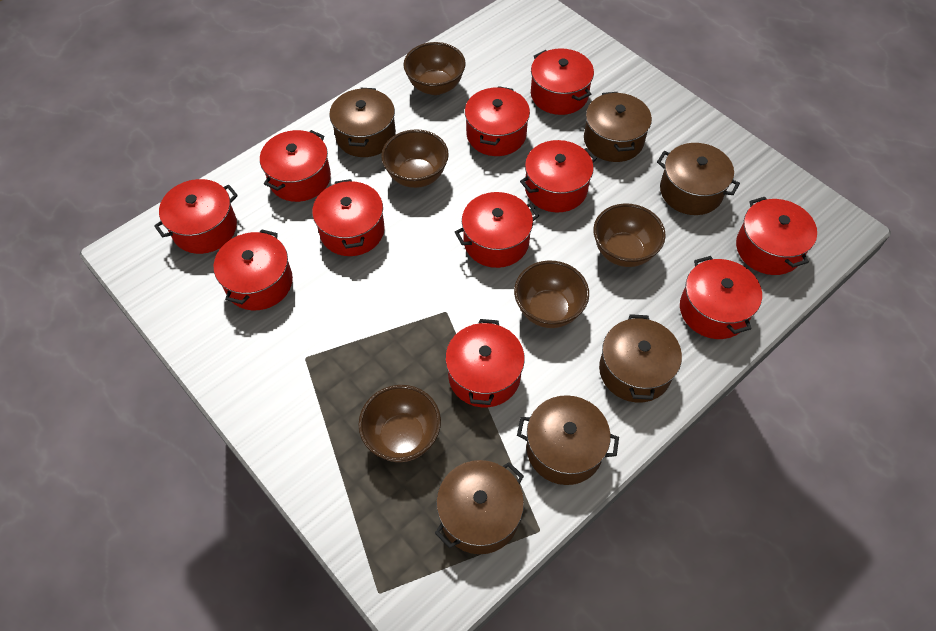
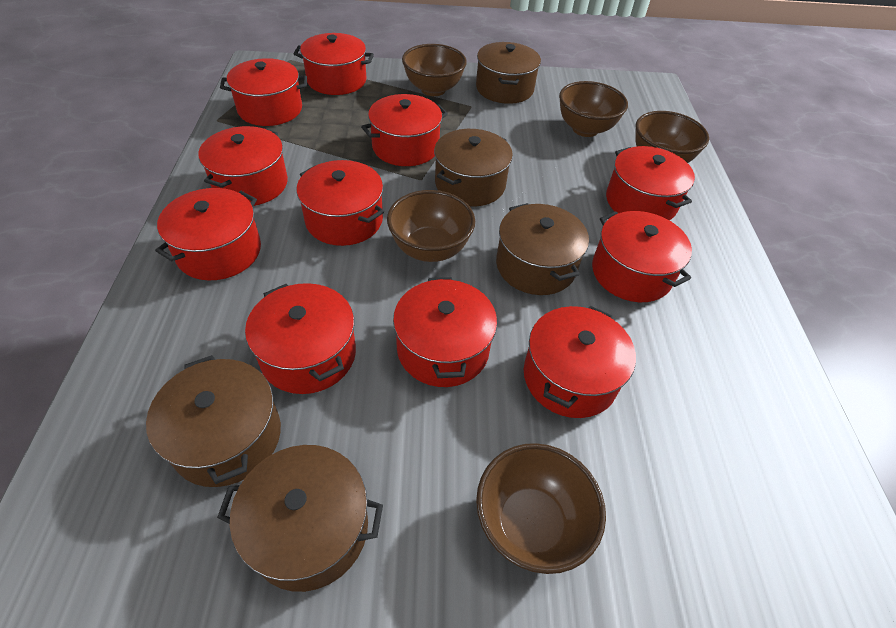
brown pot: 6 -> 5

